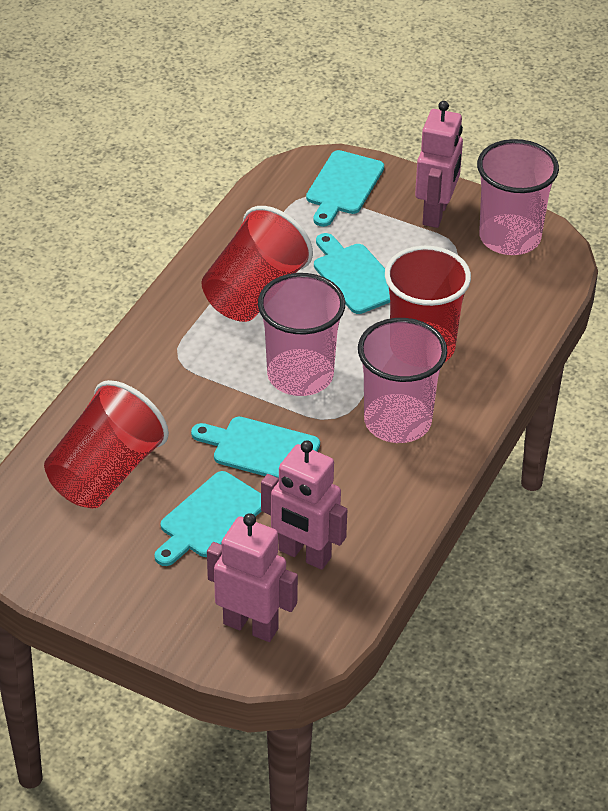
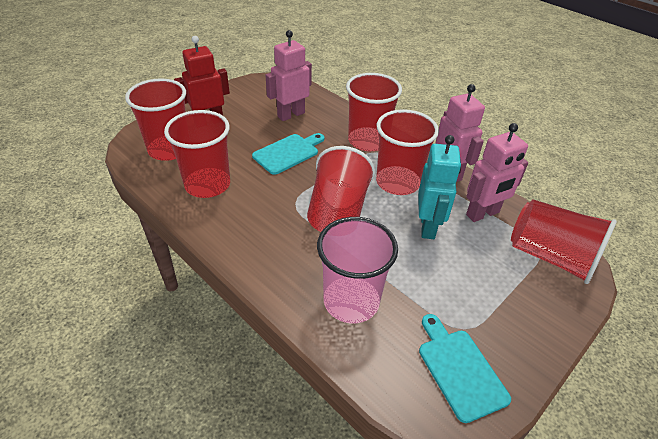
pink cup: 3 -> 1
red cup: 3 -> 6
red robot: 0 -> 1
turquoise cutting board: 4 -> 2
turquoise robot: 0 -> 1

